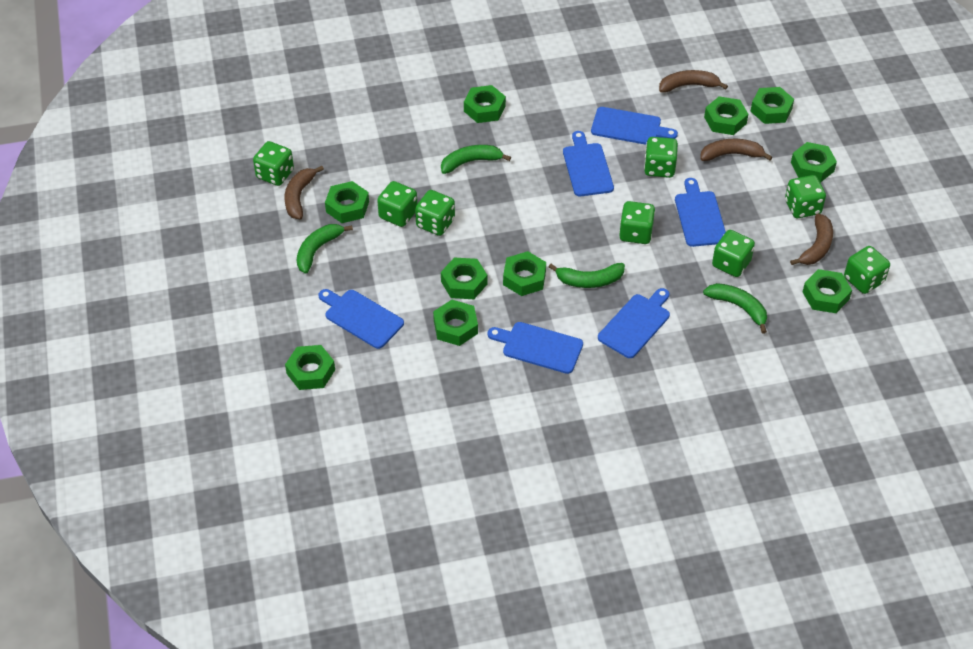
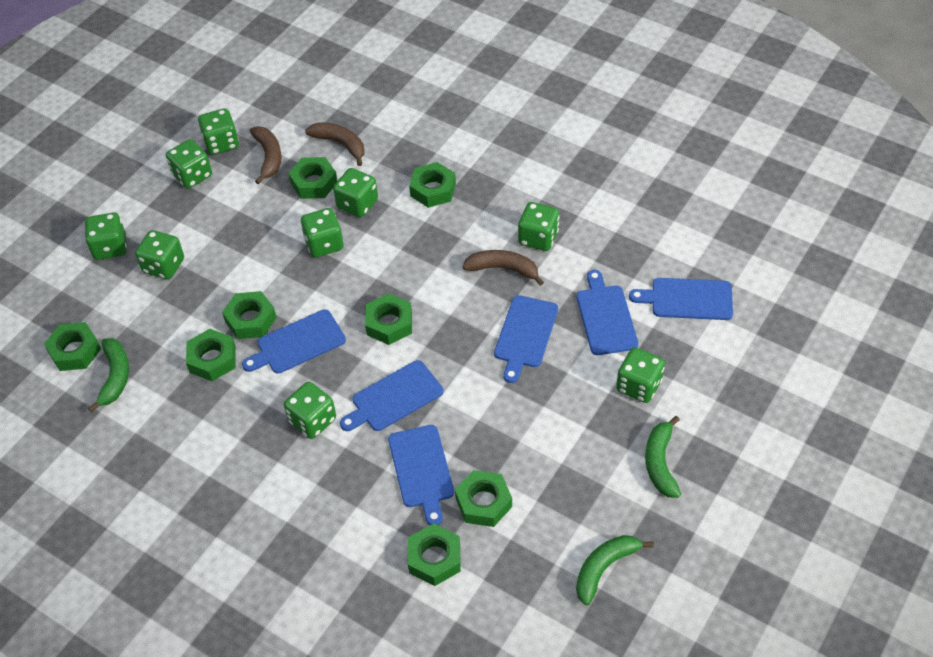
brown banana: 4 -> 3
green banana: 4 -> 3
green dice: 8 -> 9
green nut: 10 -> 8

